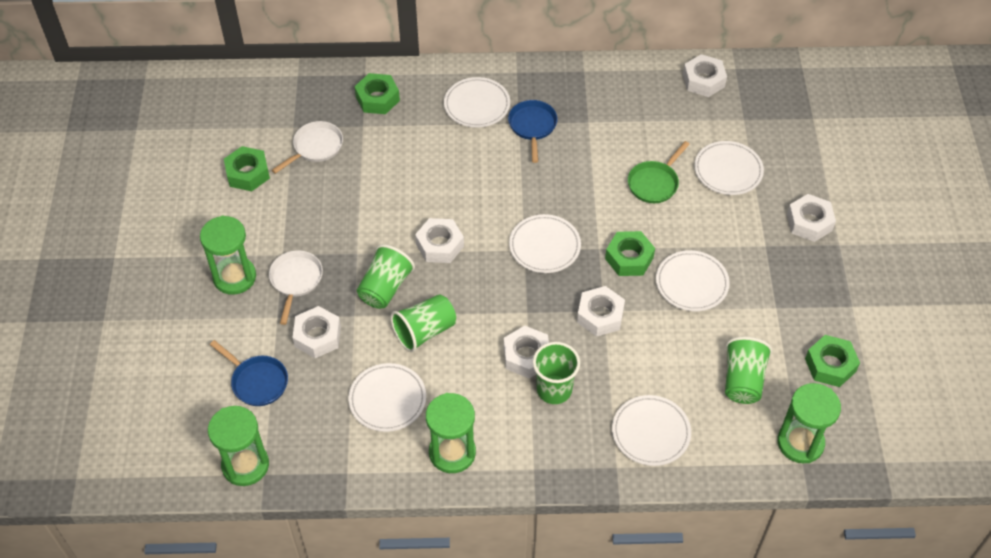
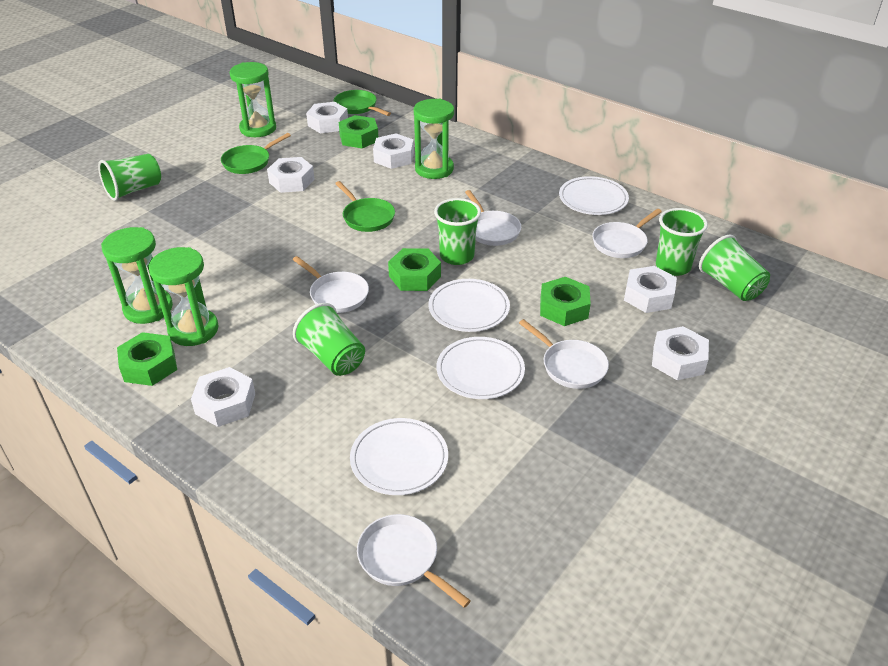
blue pan: 2 -> 0
green cup: 4 -> 5
green pan: 1 -> 3
white pan: 2 -> 5
white plate: 6 -> 4

